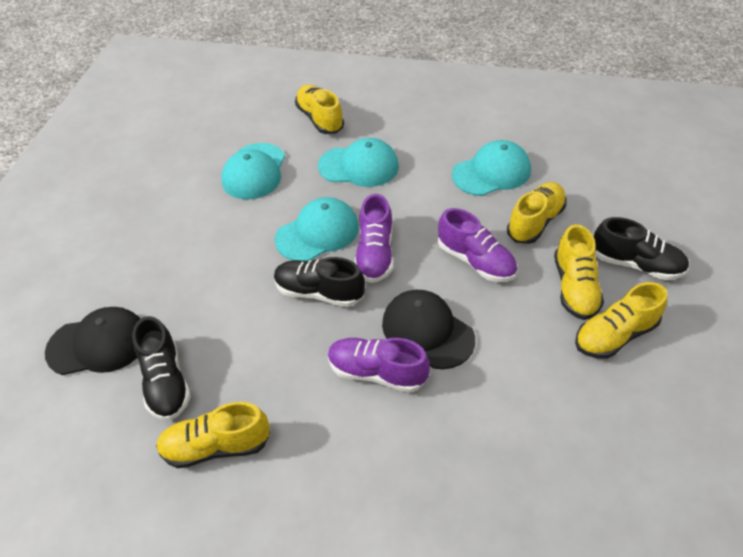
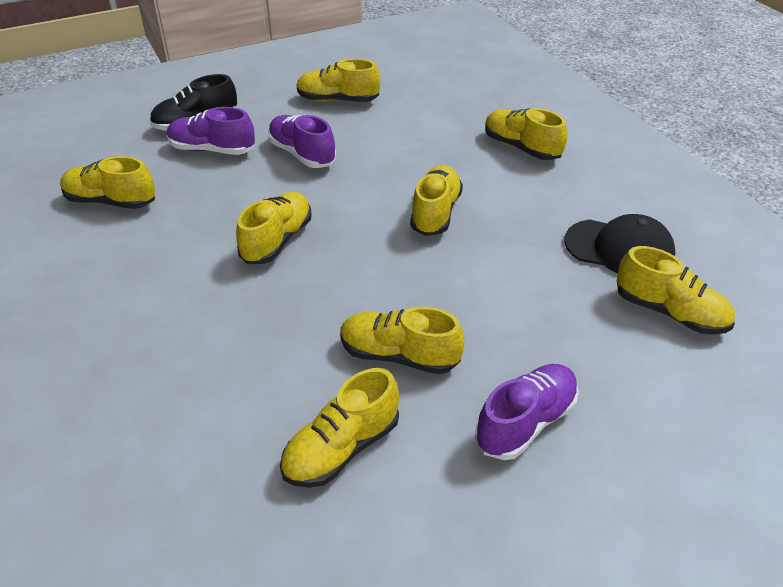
black cap: 2 -> 1
black shoe: 3 -> 1
turquoise cap: 4 -> 0
yellow shoe: 5 -> 8

